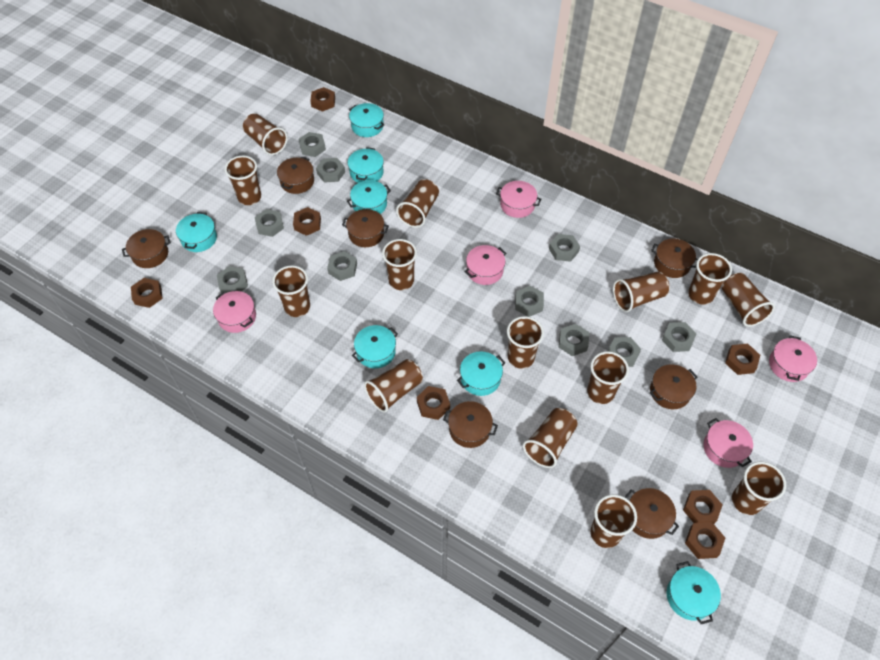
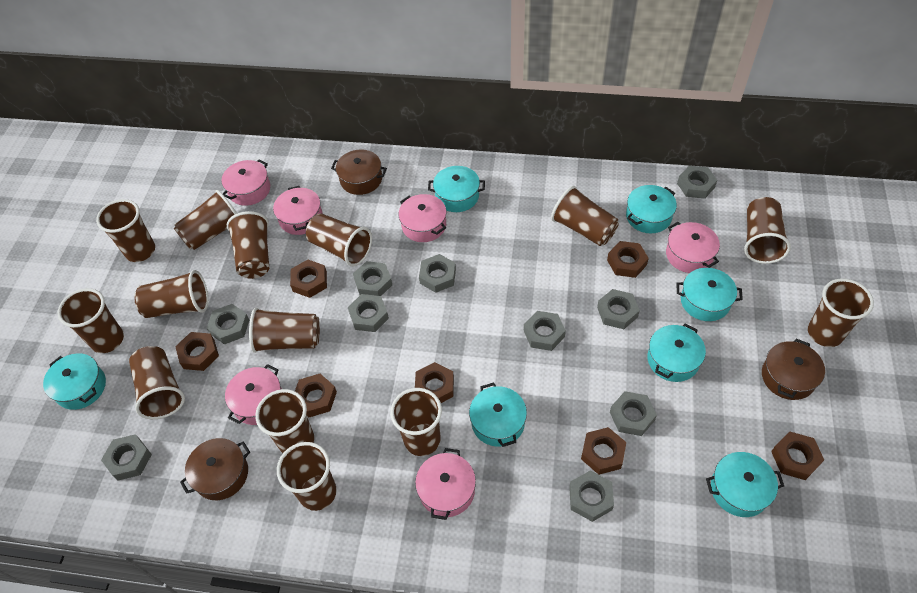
brown pot: 7 -> 3
pink pot: 5 -> 6

